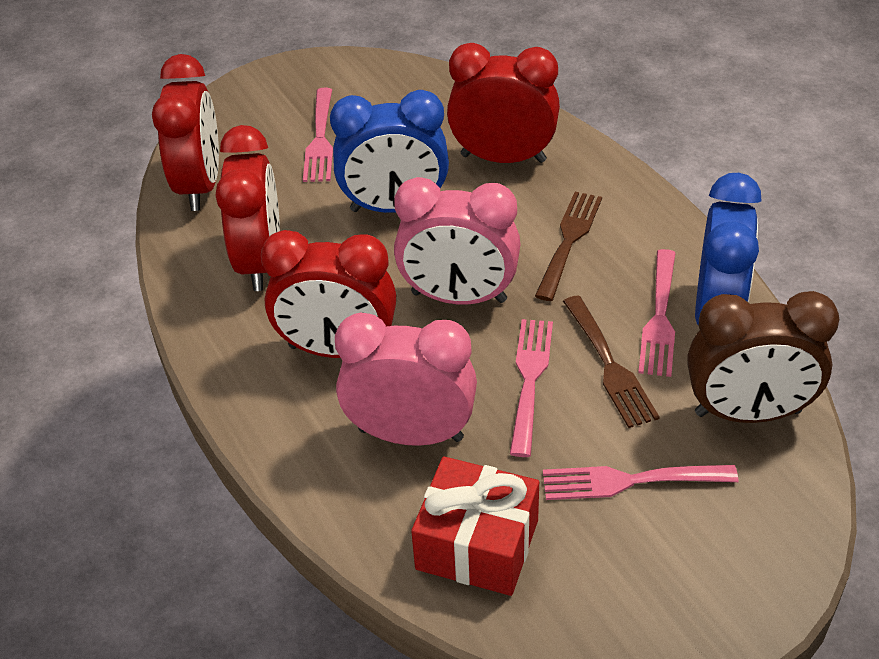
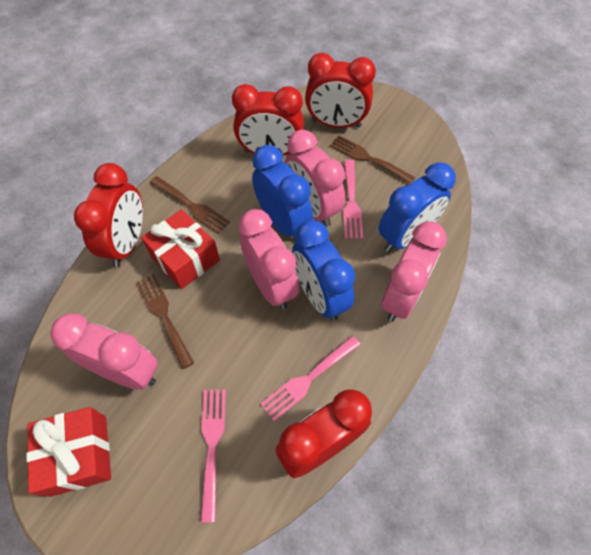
blue clock: 2 -> 3
brown clock: 1 -> 0
brown fork: 2 -> 3
pink clock: 2 -> 4
pink fork: 4 -> 3
red gift: 1 -> 2

